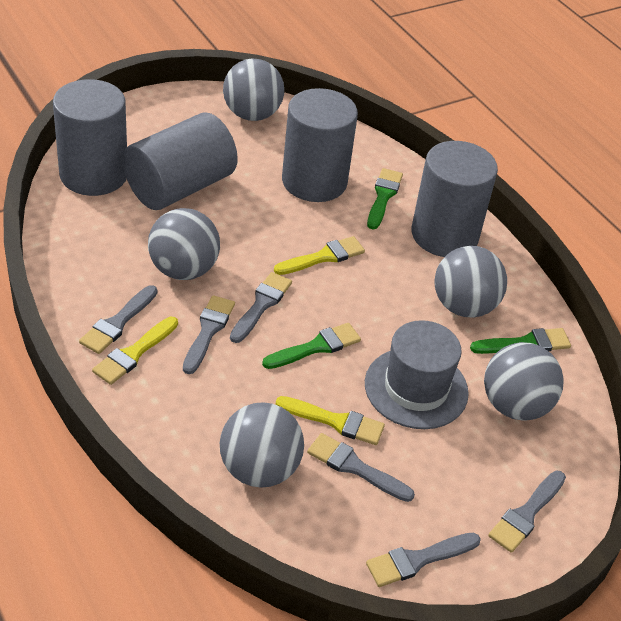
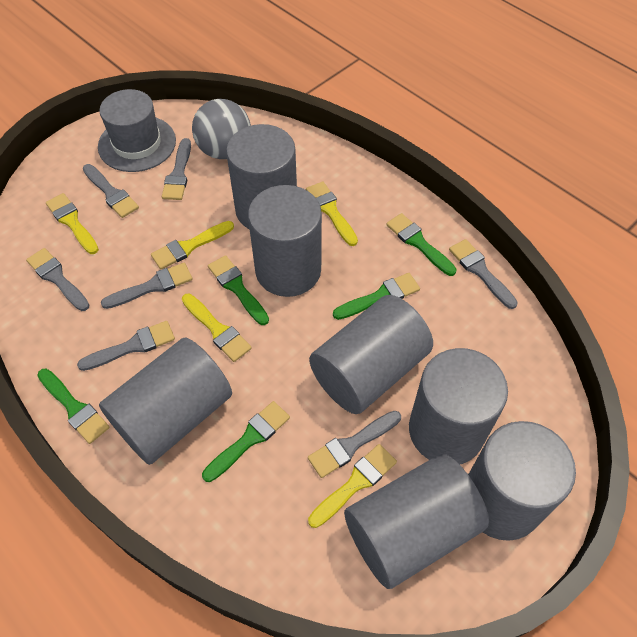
green brush: 3 -> 5
grey ball: 5 -> 1
grey brush: 6 -> 7
grey cylinder: 4 -> 7
yellow brush: 3 -> 5

